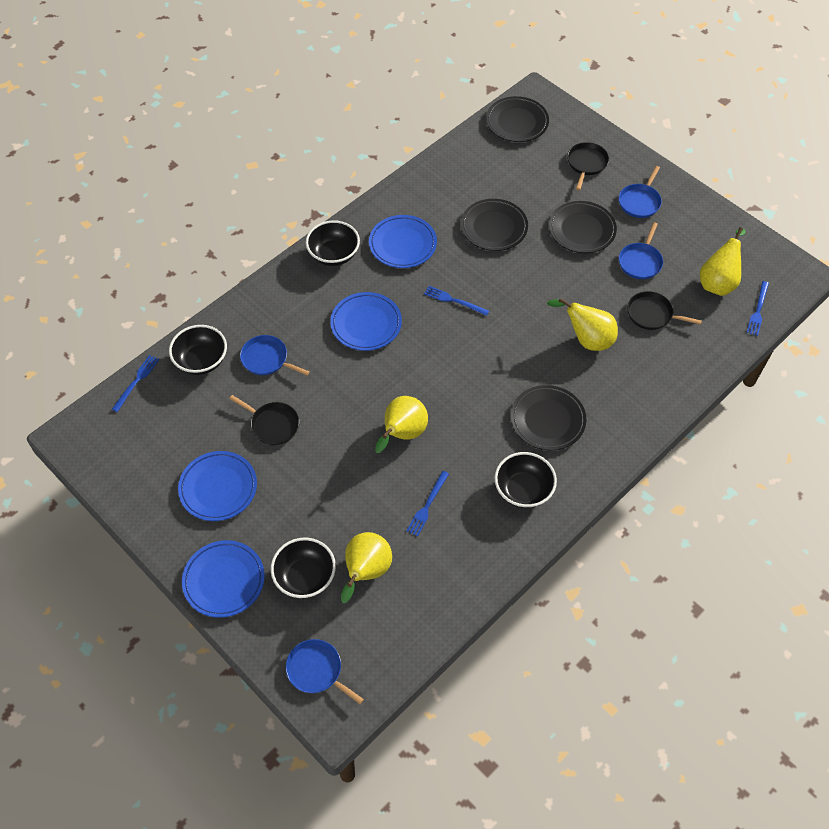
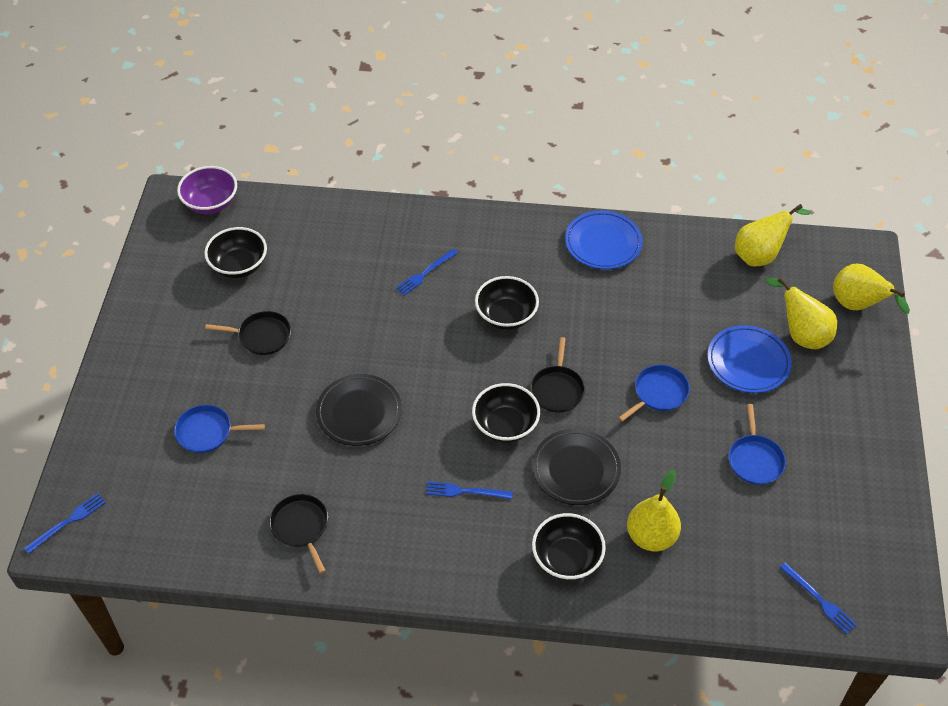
black plate: 4 -> 2
blue pan: 4 -> 3
blue plate: 4 -> 2
purple bowl: 0 -> 1

